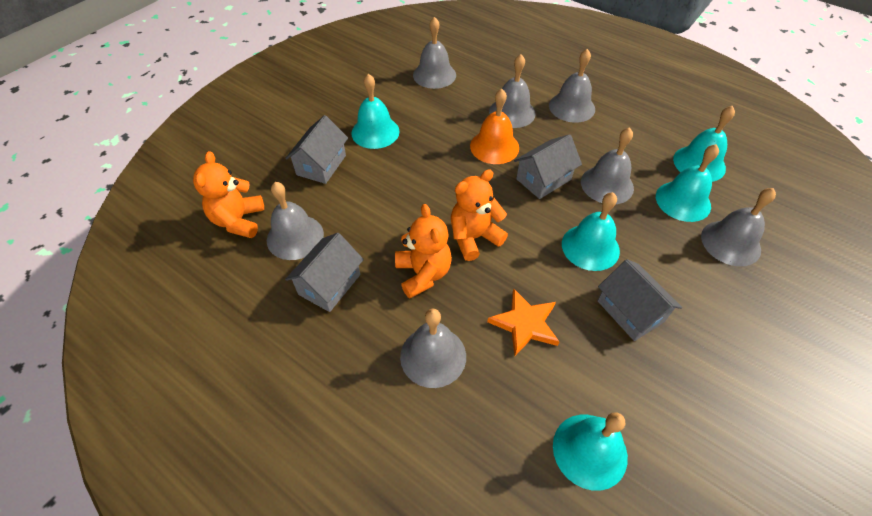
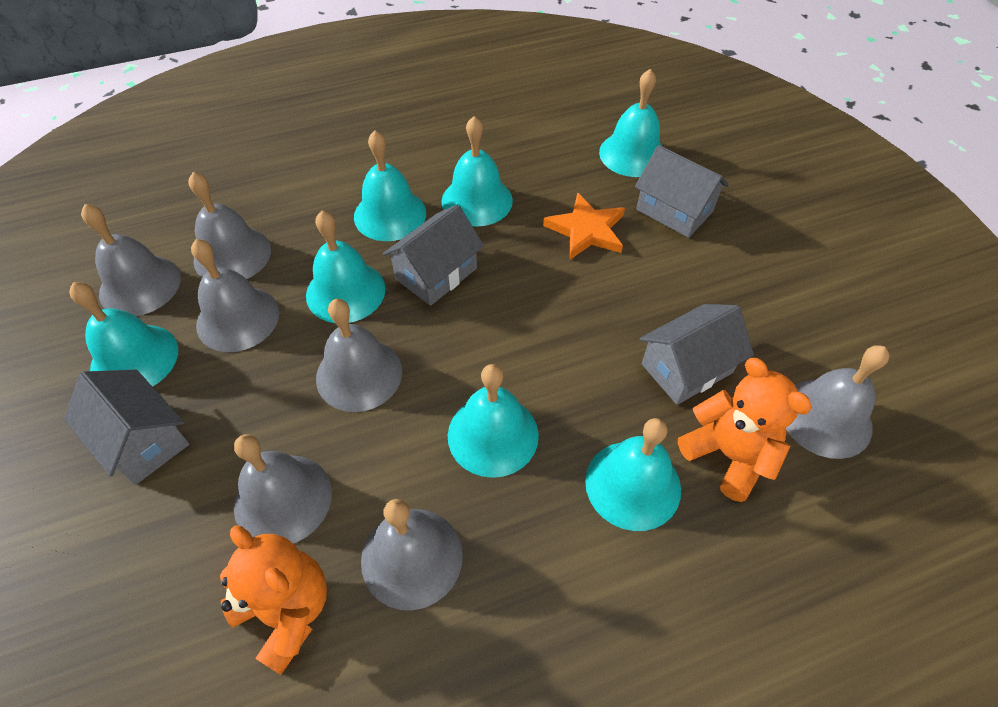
orange bell: 1 -> 0
orange teddy bear: 3 -> 2
turquoise bell: 5 -> 7

